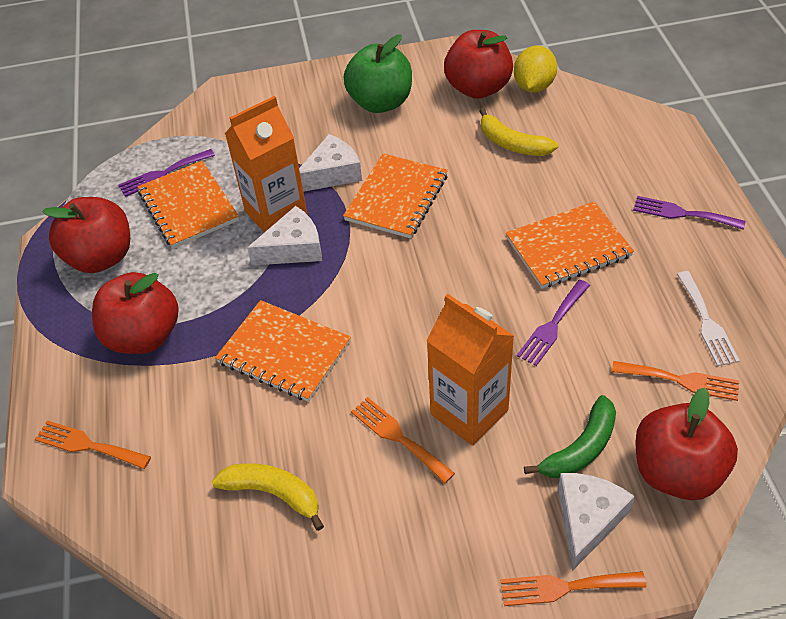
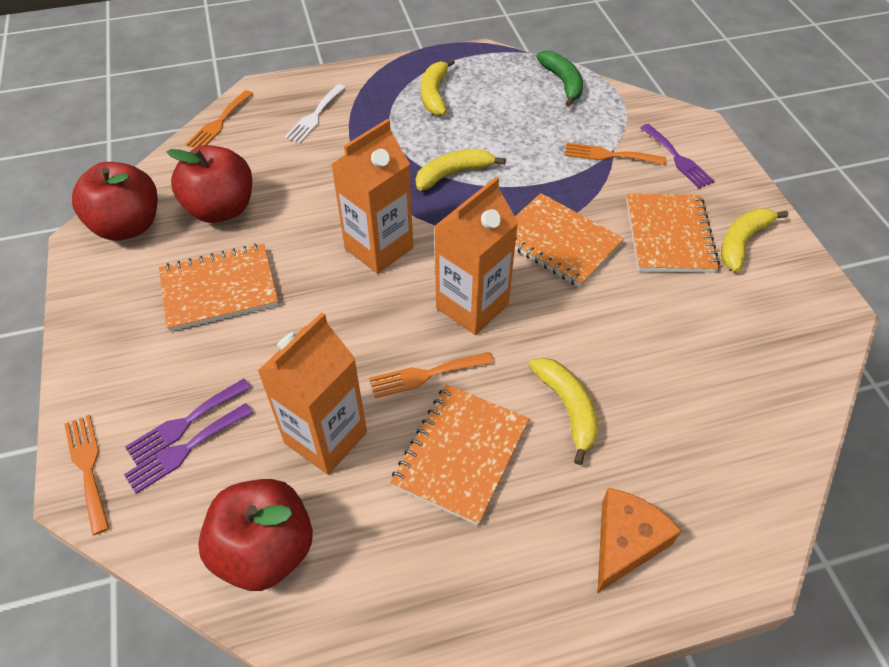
green apple: 1 -> 0
orange carton: 2 -> 3
orange cheese: 0 -> 1
red apple: 4 -> 3
white cheese: 3 -> 0
yellow banana: 2 -> 4
yellow lemon: 1 -> 0

